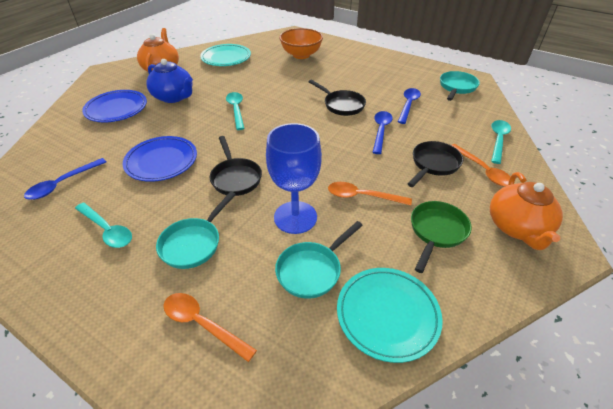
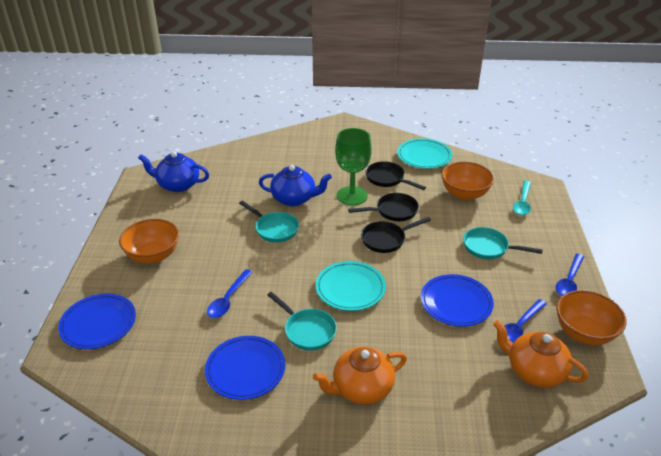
blue goblet: 1 -> 0
blue plate: 2 -> 3
blue teapot: 1 -> 2
green goblet: 0 -> 1
green pan: 1 -> 0
orange bowl: 1 -> 3
orange spoon: 3 -> 0
turquoise spoon: 3 -> 1

